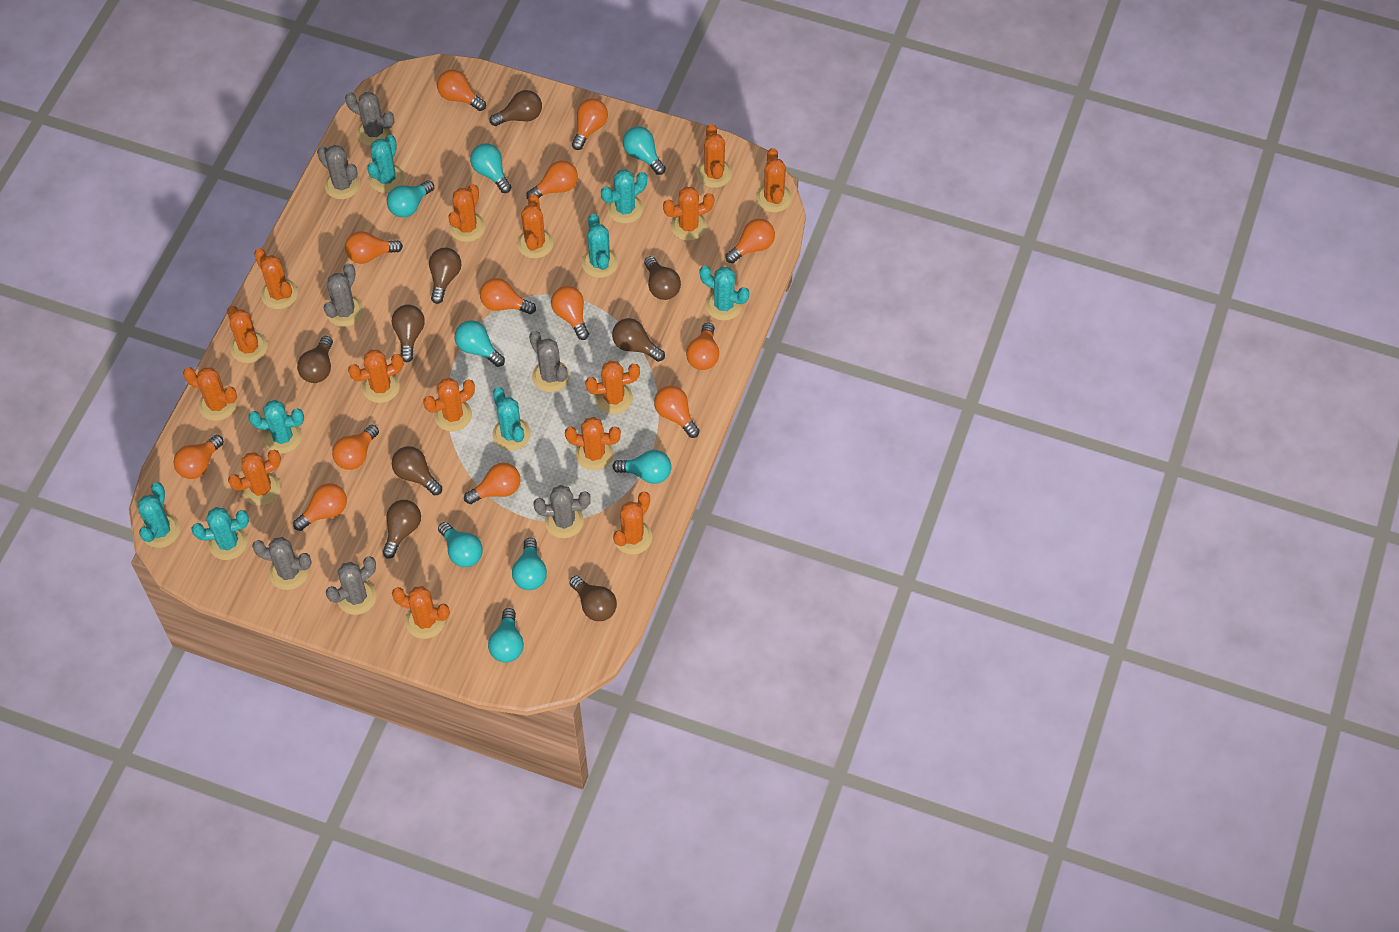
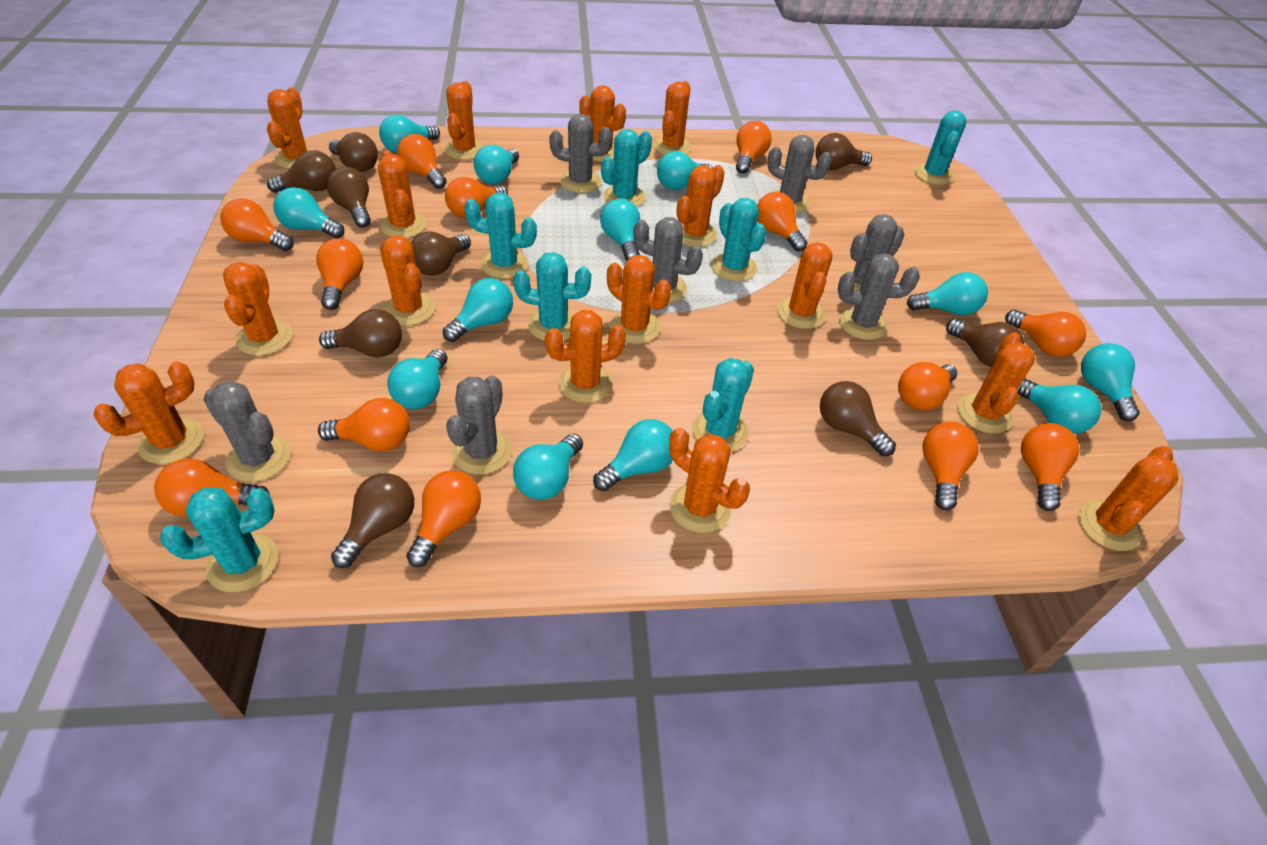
turquoise cactus: 8 -> 7
turquoise light bulb: 8 -> 12

